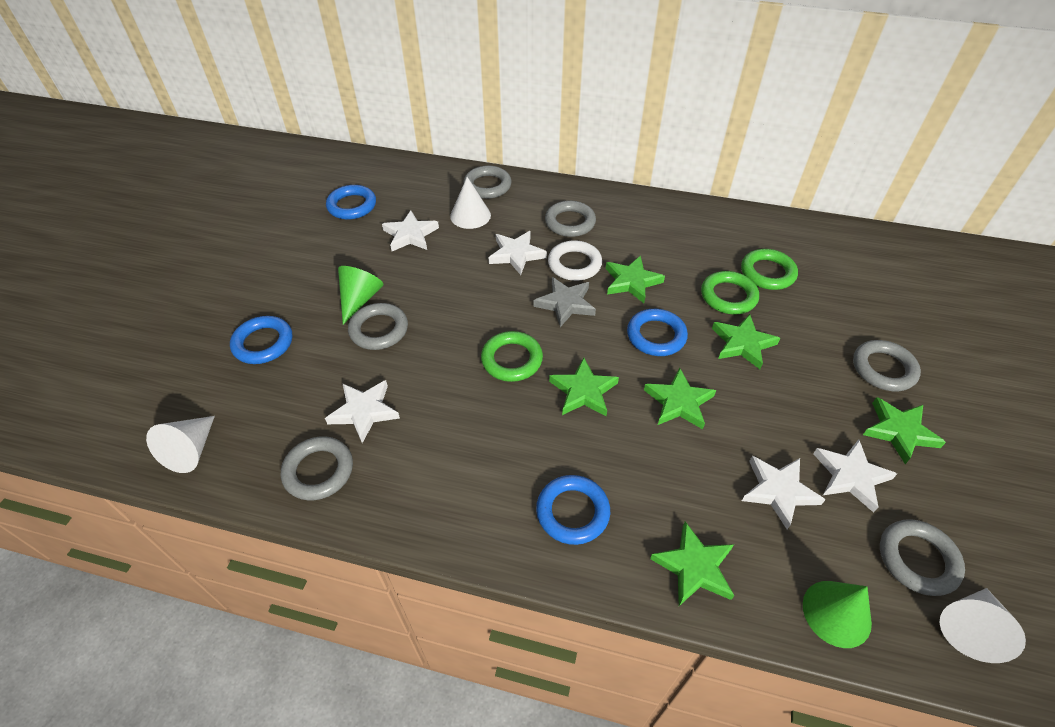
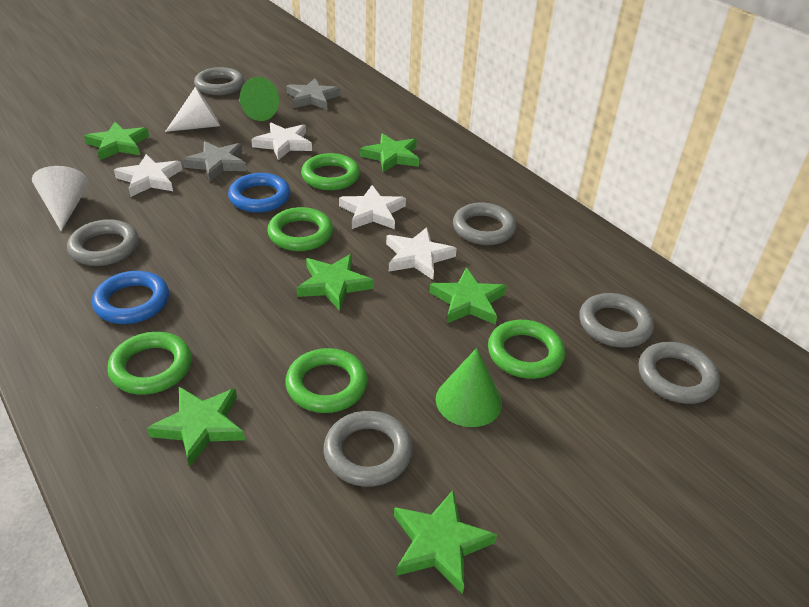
blue ring: 4 -> 2
green ring: 3 -> 5
grey star: 1 -> 2
white cone: 3 -> 2
white ring: 1 -> 0
white star: 5 -> 4

